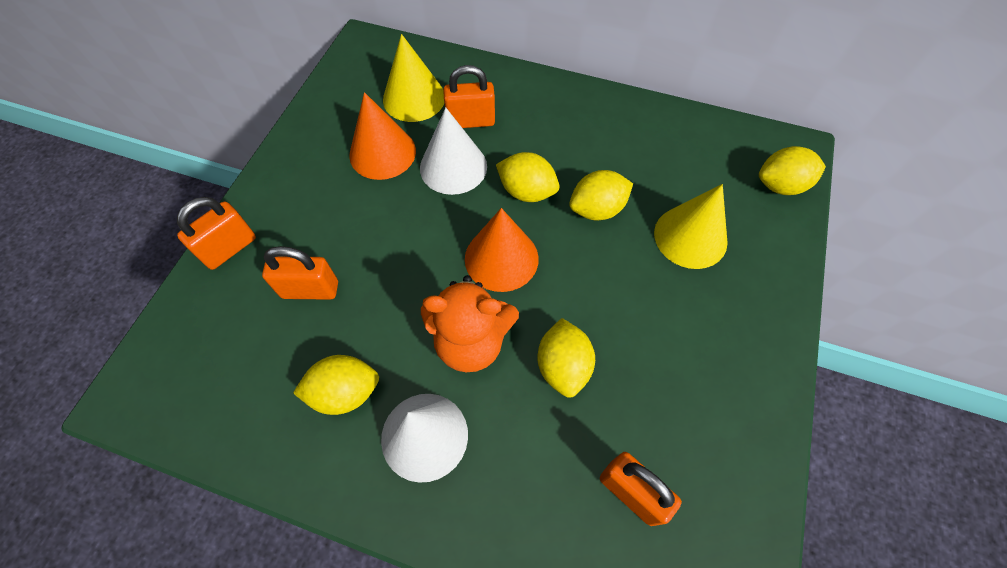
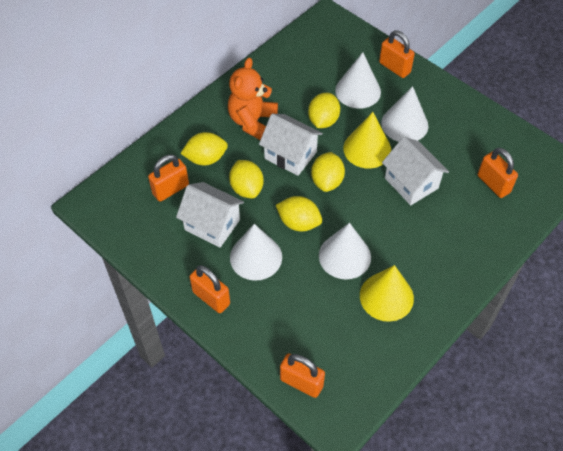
orange cone: 2 -> 0
orange padlock: 4 -> 5
white cone: 2 -> 4
white house: 0 -> 3

